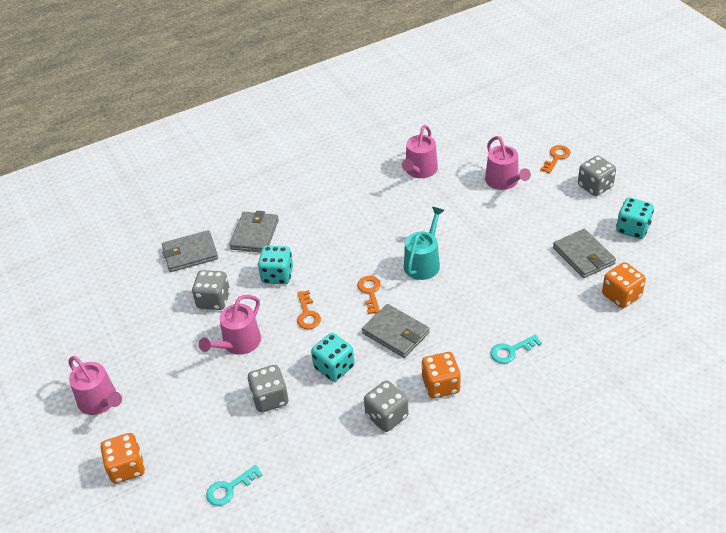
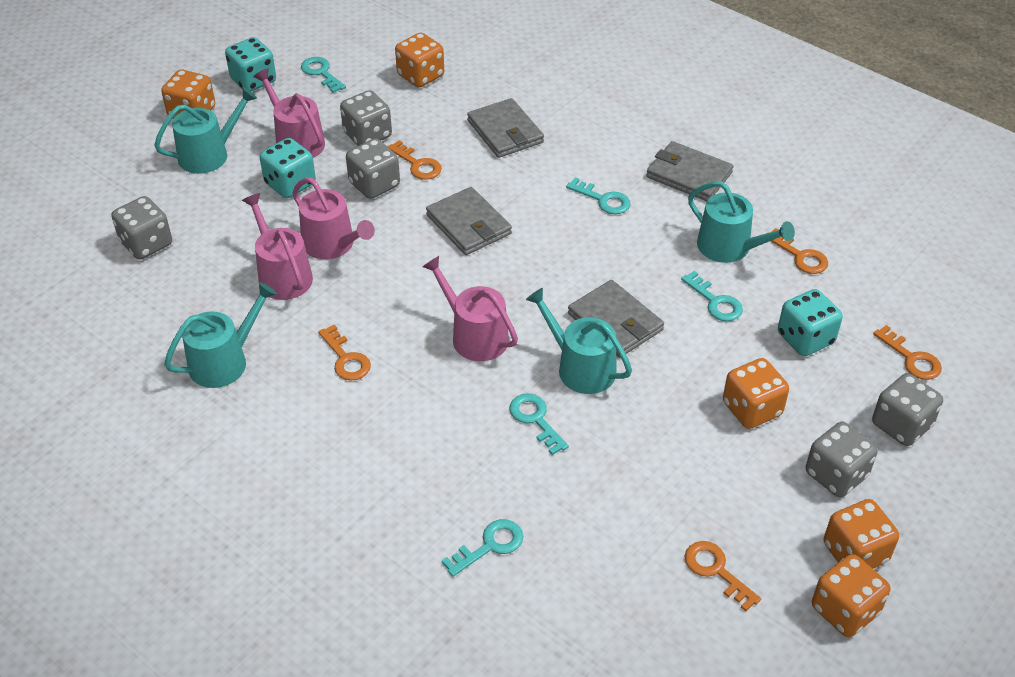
grey dice: 4 -> 5
orange dice: 3 -> 5
orange key: 3 -> 5
turquoise key: 2 -> 5
turquoise watering can: 1 -> 4

